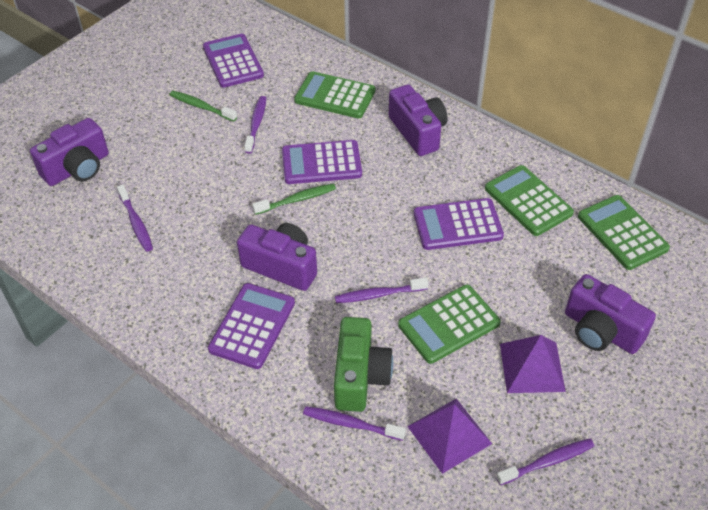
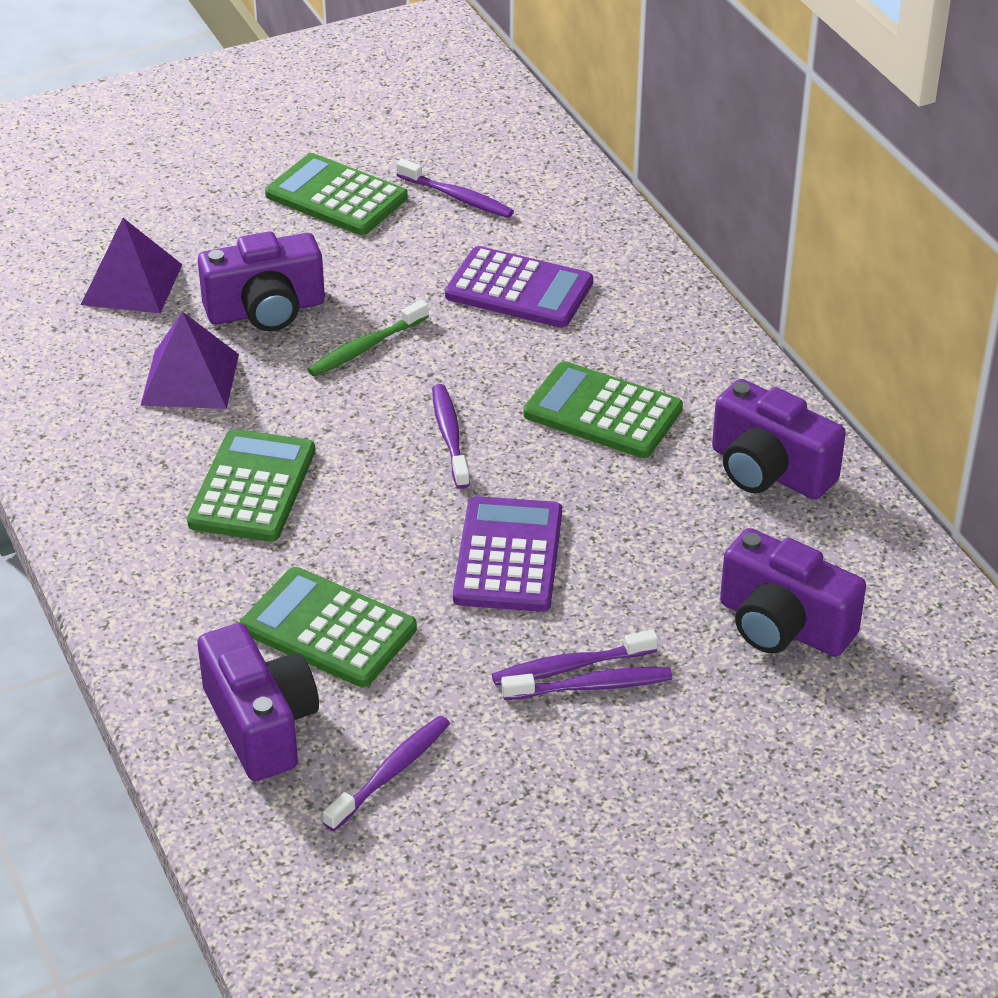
green camera: 1 -> 0
green toothbrush: 2 -> 1
purple calculator: 4 -> 2

